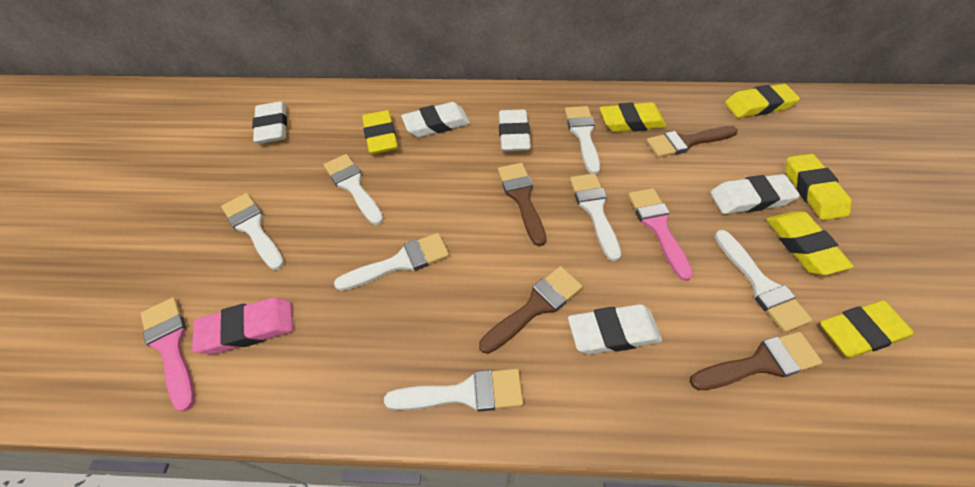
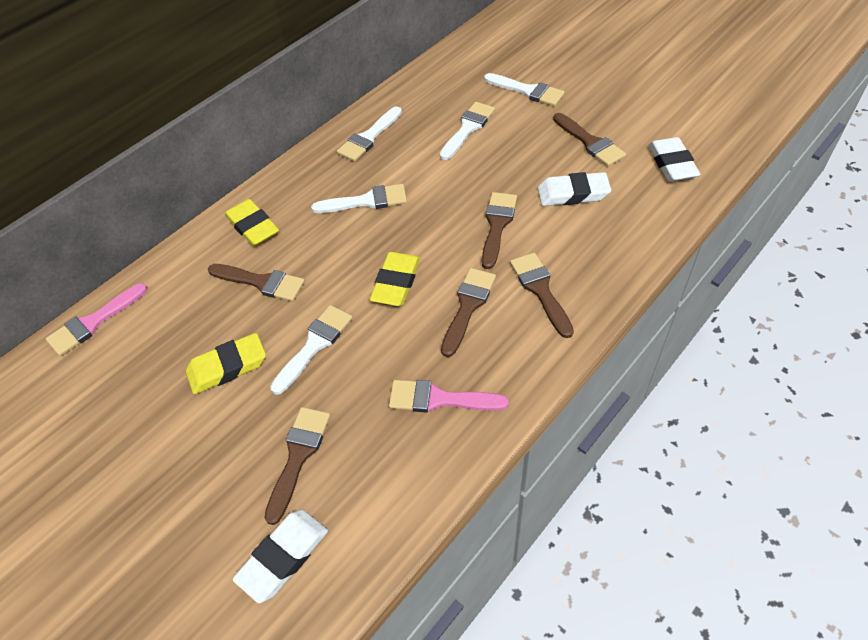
brown brush: 4 -> 6
pink eraser: 1 -> 0
white brush: 7 -> 5
white eraser: 5 -> 3
yellow eraser: 6 -> 3

